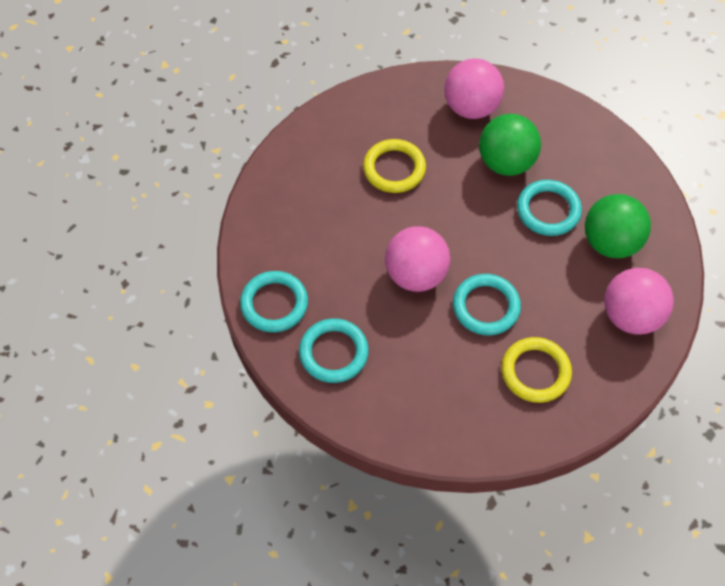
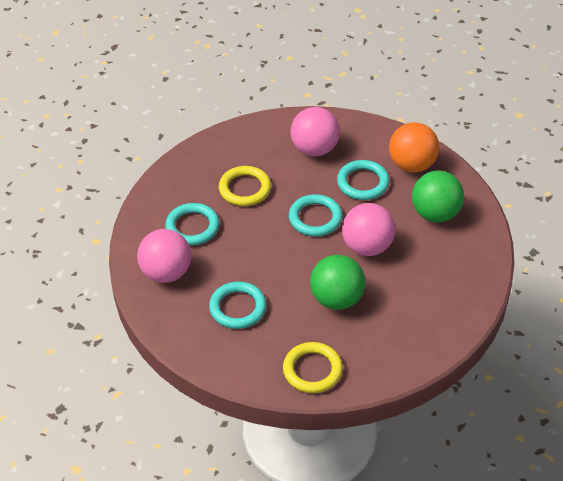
orange ball: 0 -> 1

